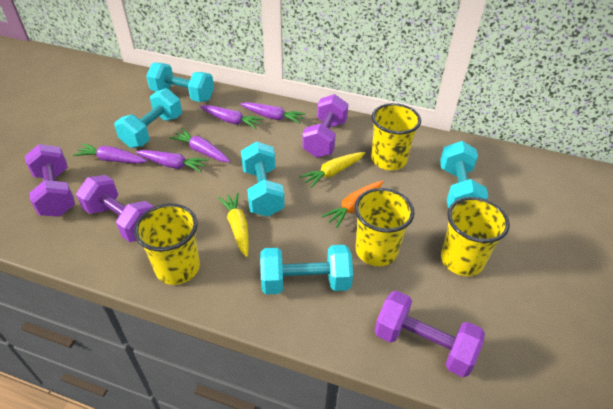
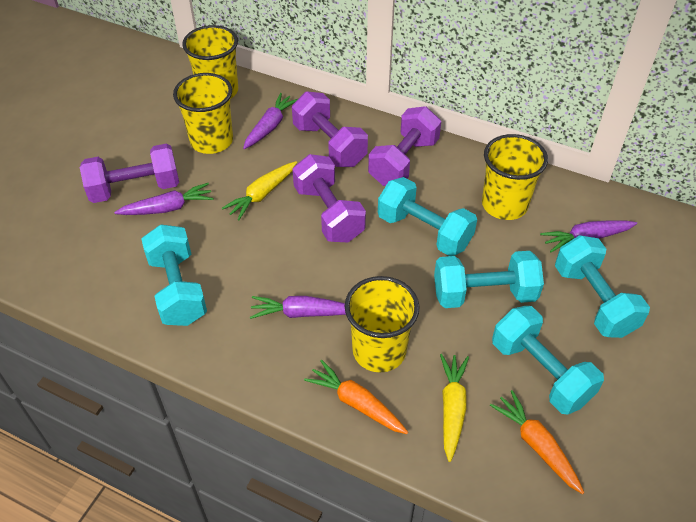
orange carrot: 1 -> 2
purple carrot: 5 -> 4

